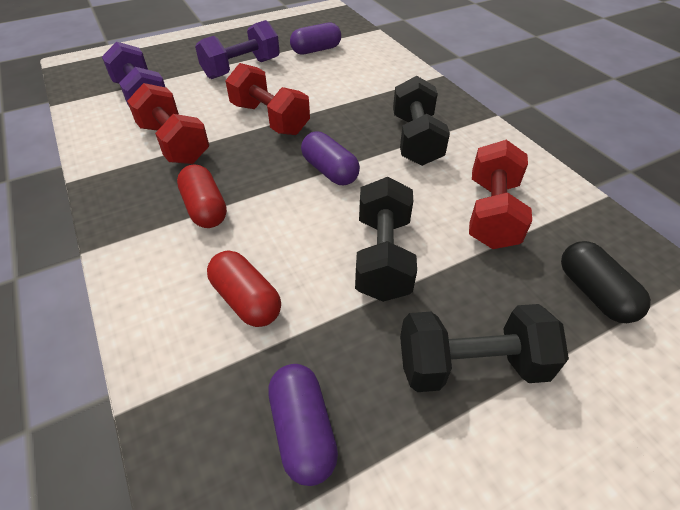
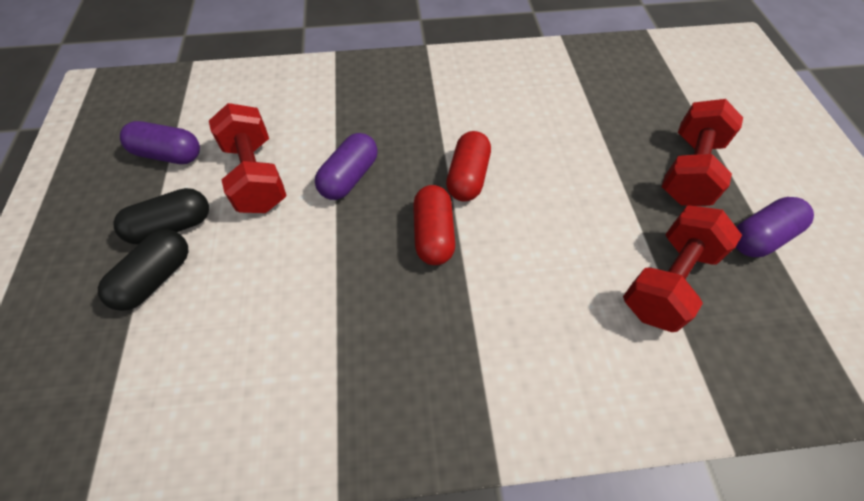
black capsule: 1 -> 2
black dumbbell: 3 -> 0
purple dumbbell: 2 -> 0

